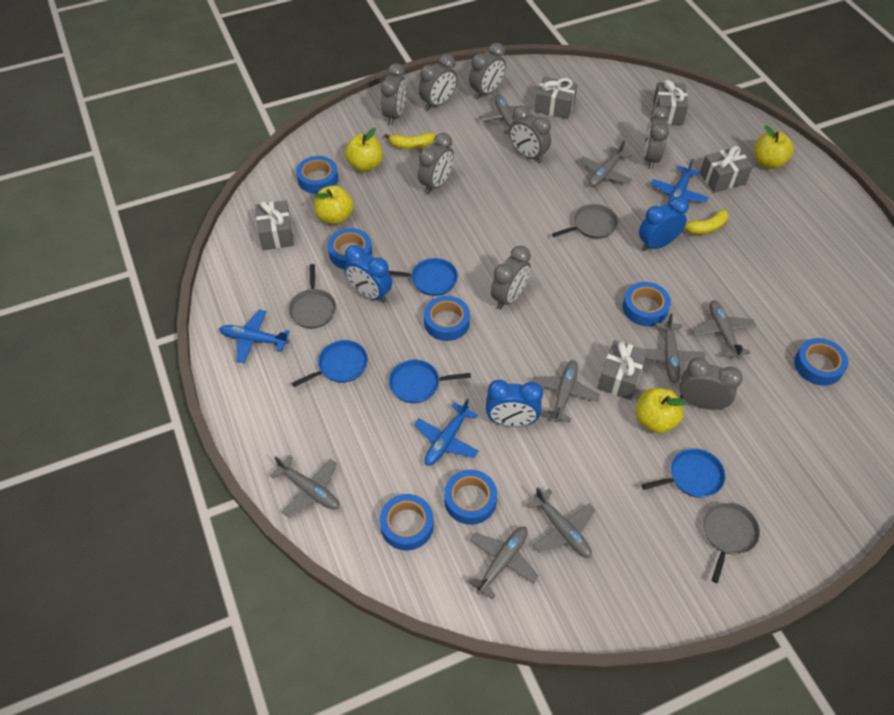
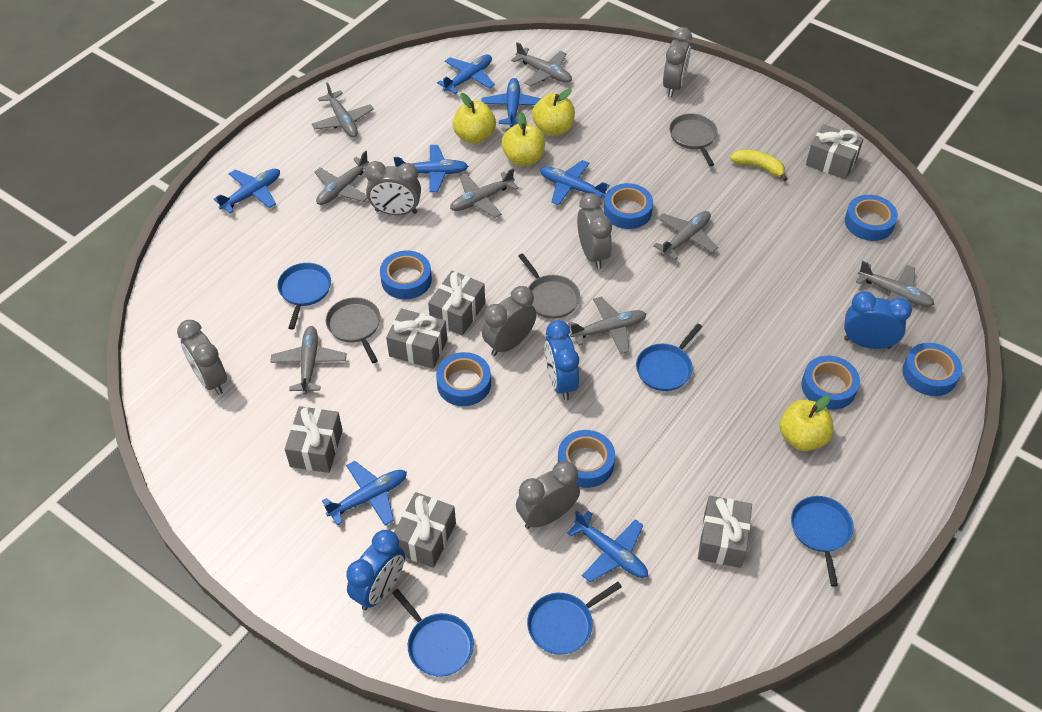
blue pan: 4 -> 5
blue plane: 3 -> 7
grey clock: 8 -> 6
grey gift: 5 -> 6
yellow banana: 2 -> 1

